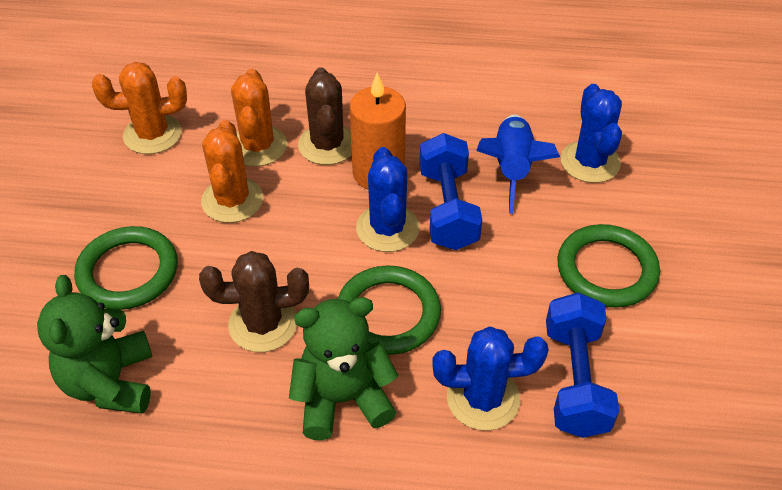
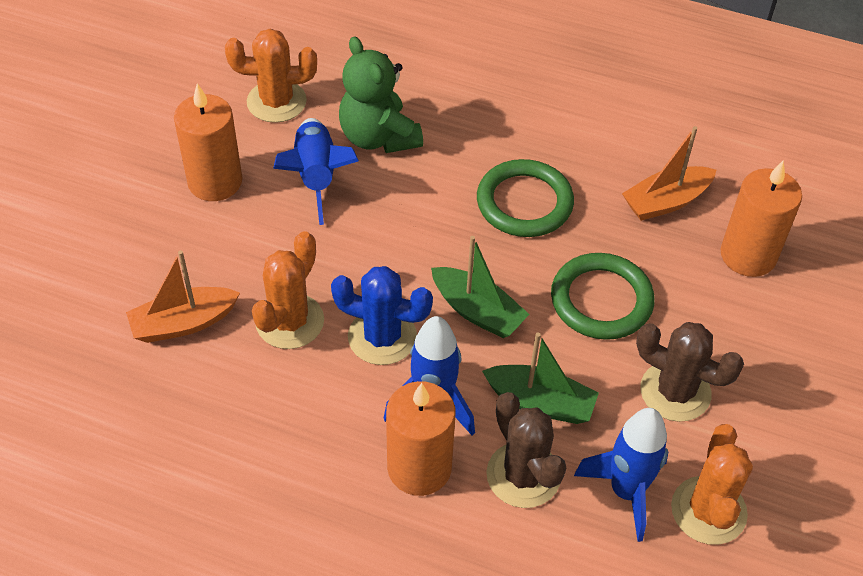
blue cactus: 3 -> 1
blue dumbbell: 2 -> 0
blue rocket: 1 -> 3
green boat: 0 -> 2
green ring: 3 -> 2
green teddy bear: 2 -> 1
orange boat: 0 -> 2
orange candle: 1 -> 3

